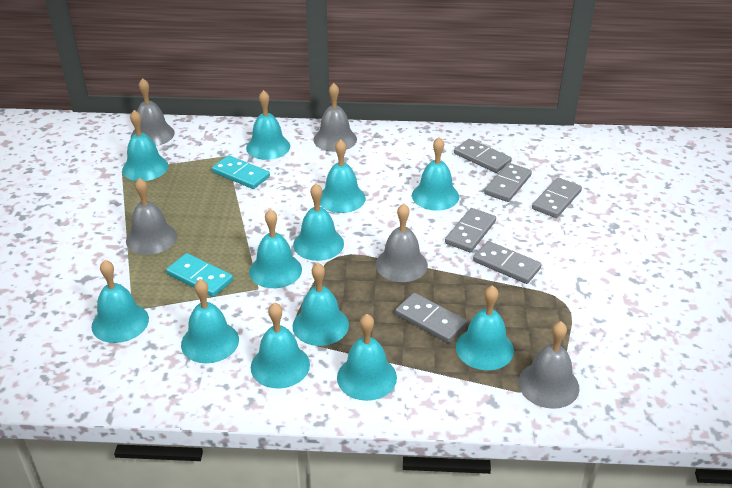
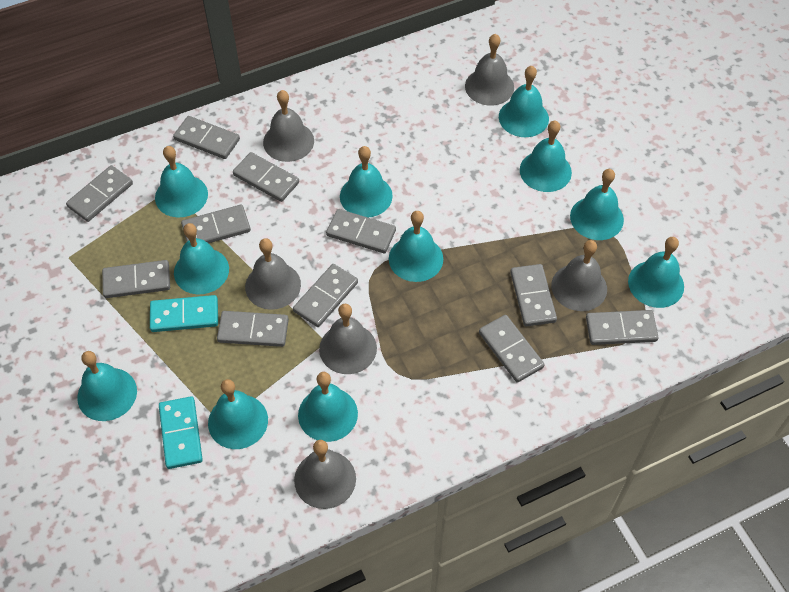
grey bell: 5 -> 6
grey domino: 6 -> 11
turquoise bell: 12 -> 11

